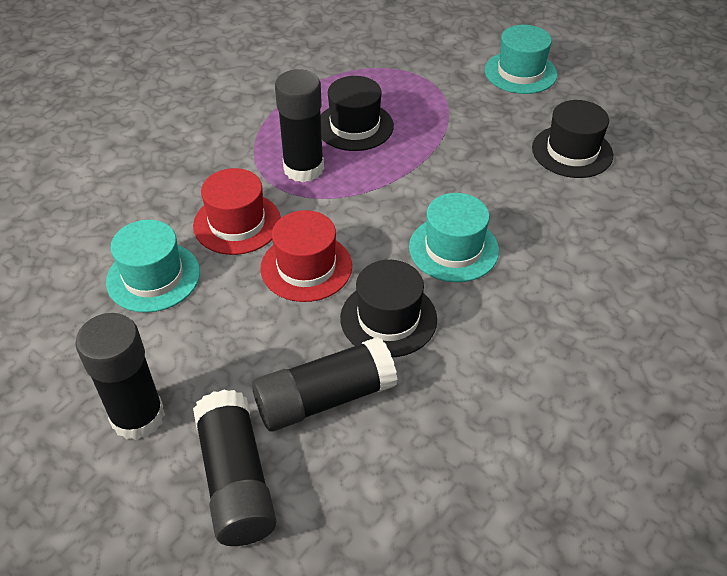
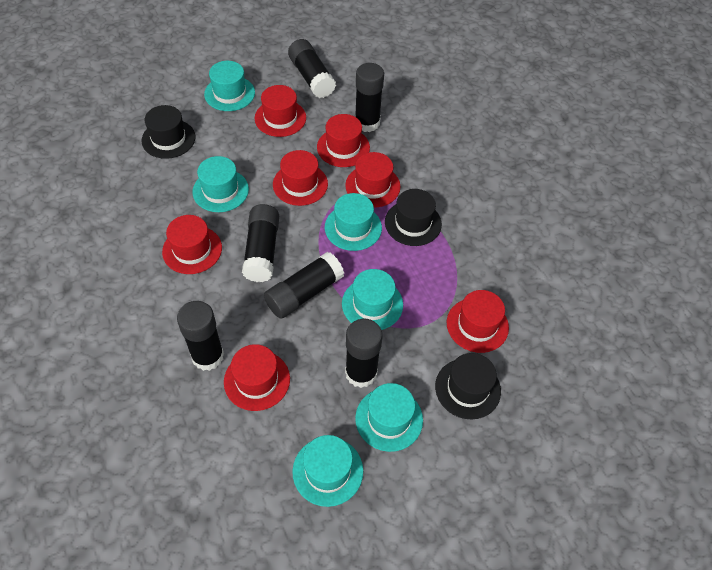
black glue stick: 4 -> 6
red hat: 2 -> 7
turquoise hat: 3 -> 6

